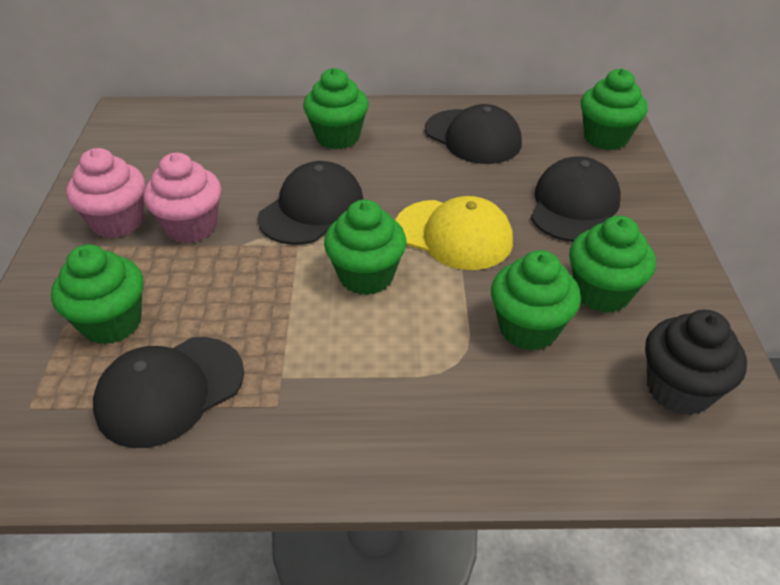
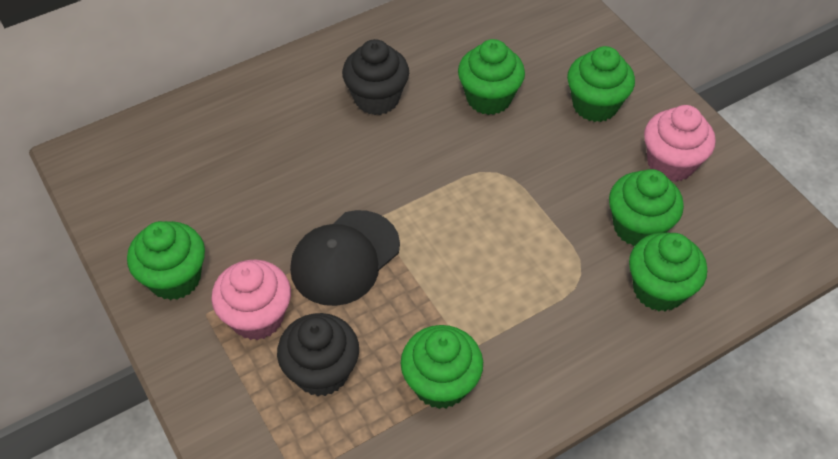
black cap: 4 -> 1
black cupcake: 1 -> 2
yellow cap: 1 -> 0

